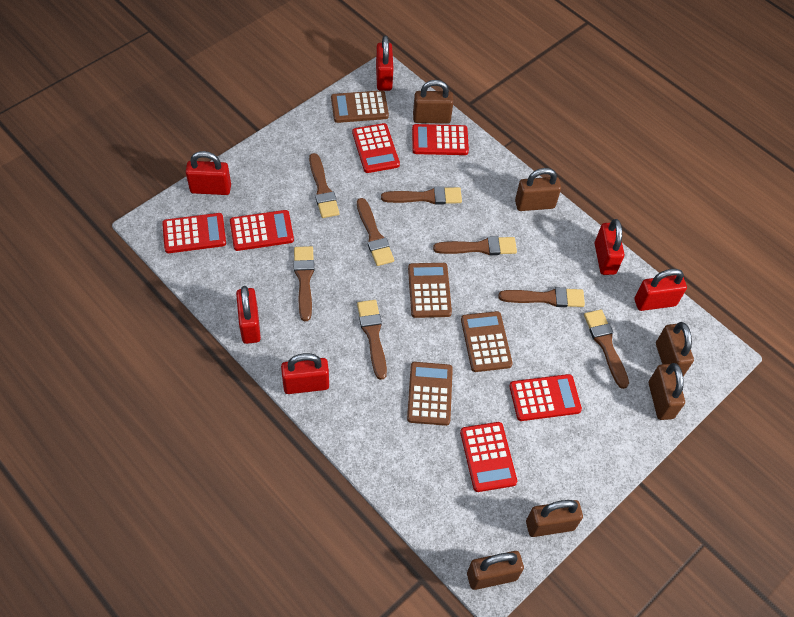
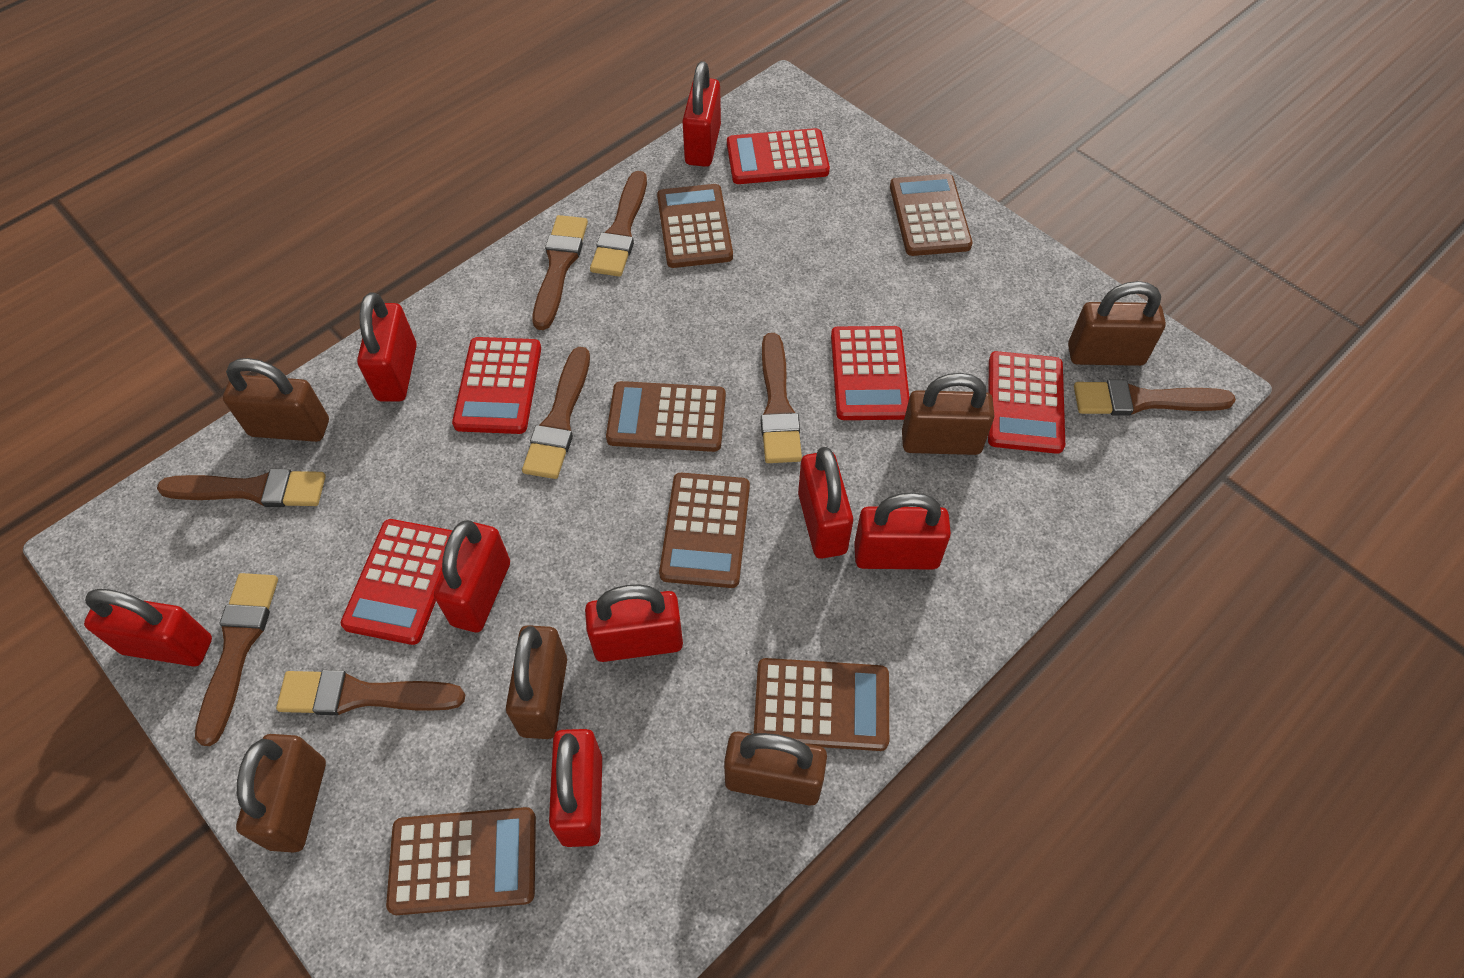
brown calculator: 4 -> 6
red calculator: 6 -> 5
red padlock: 6 -> 8

